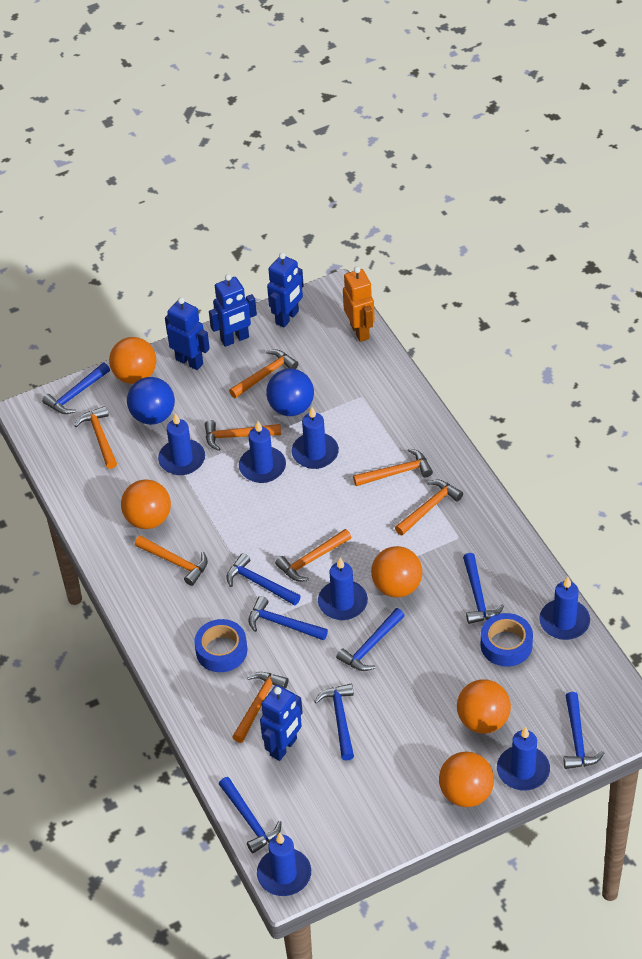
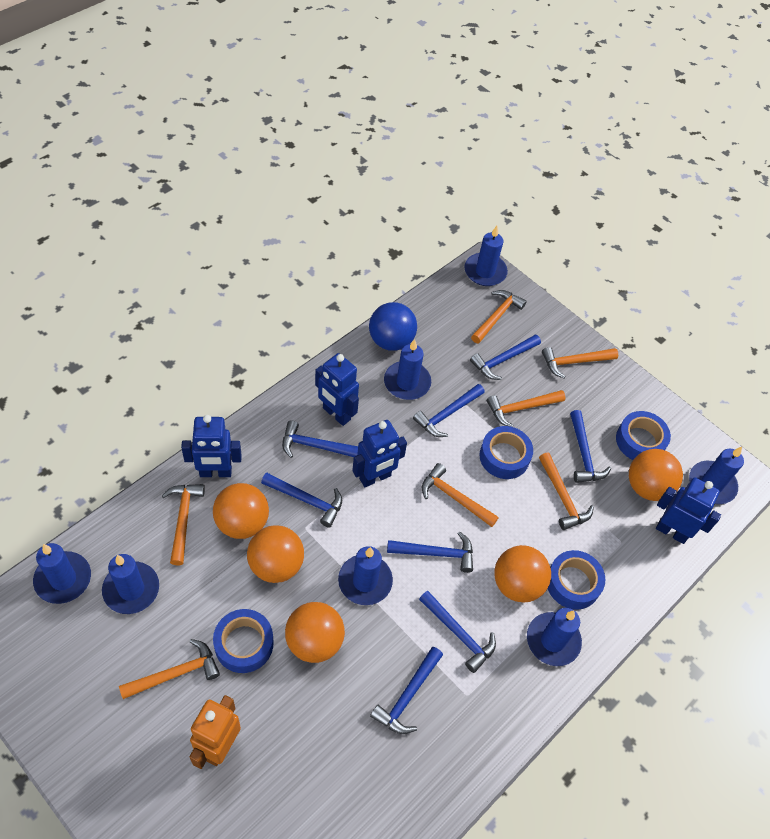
blue ball: 2 -> 1
blue tape: 2 -> 4
orange hammer: 8 -> 7

